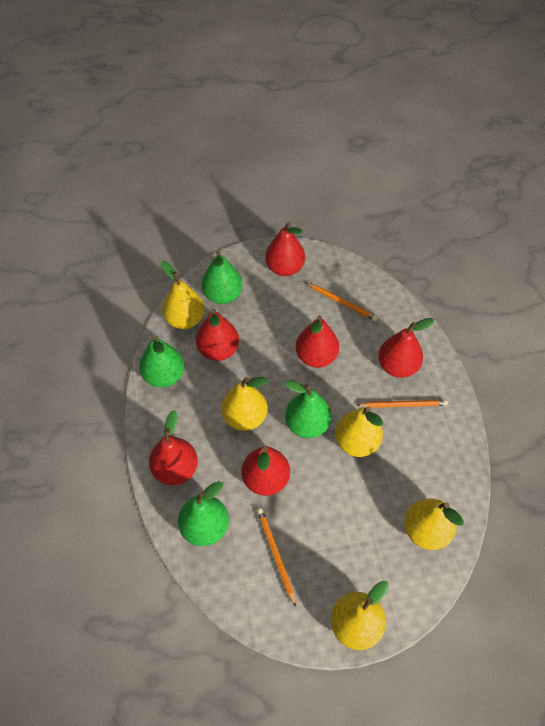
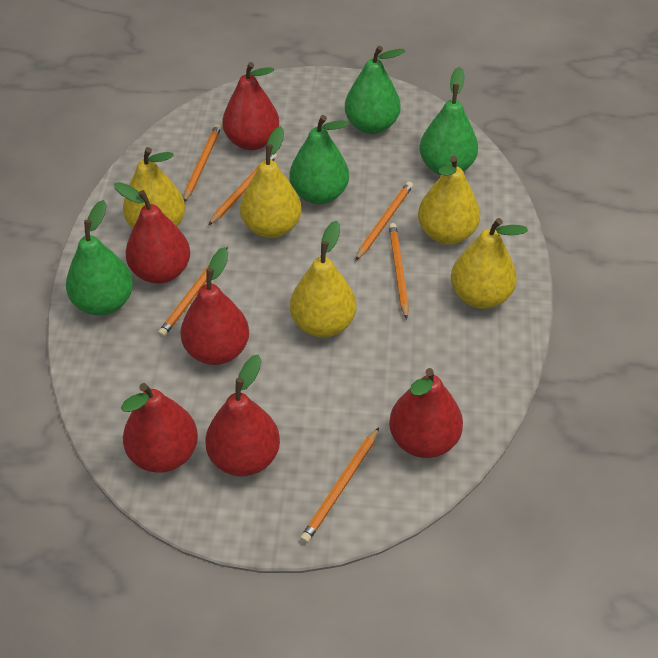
orange pencil: 3 -> 6

